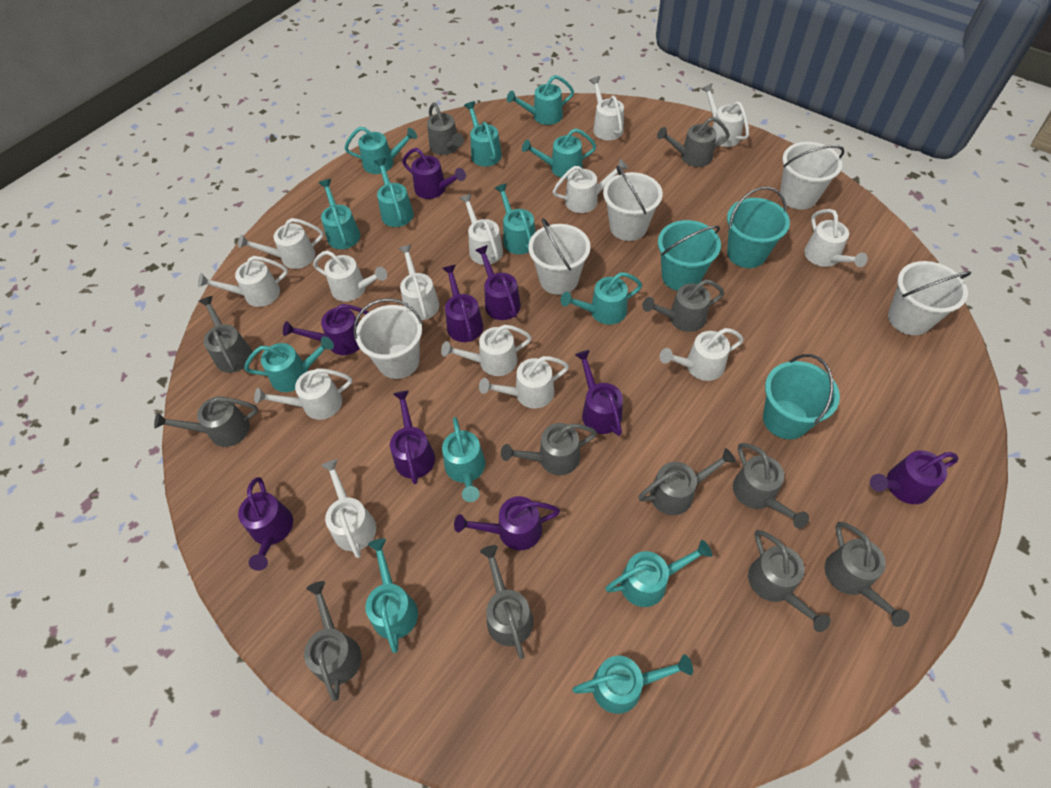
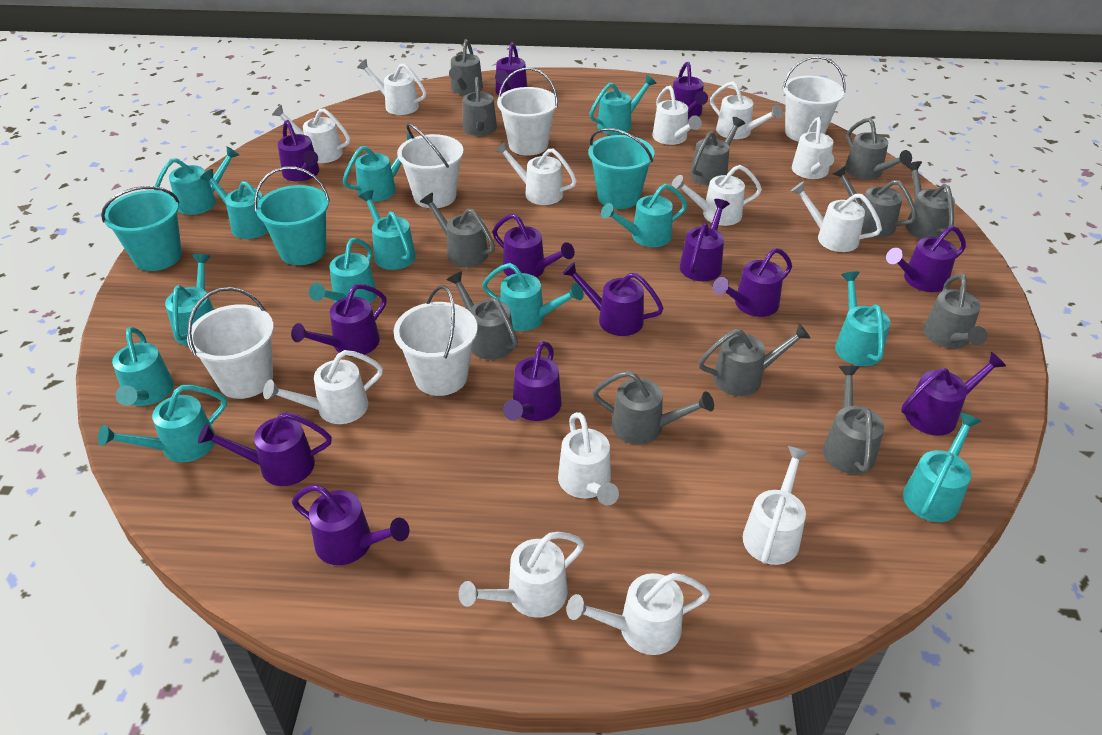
purple watering can: 9 -> 13
white watering can: 14 -> 13

